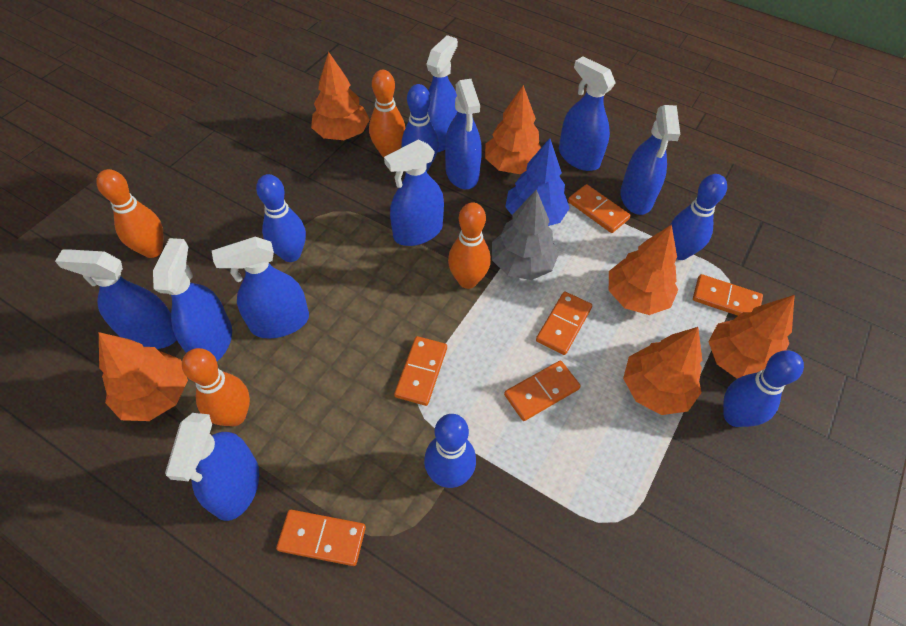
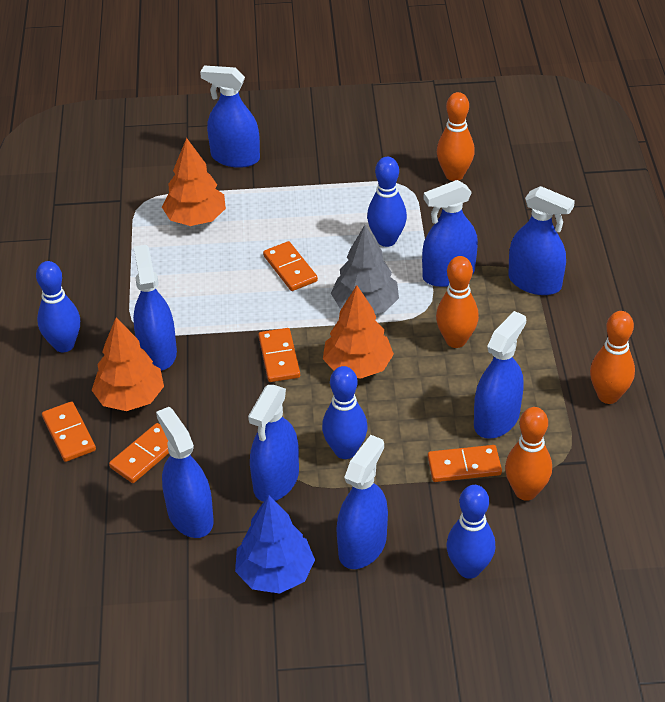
blue bowling pin: 5 -> 4
blue spray bottle: 9 -> 8
orange domino: 6 -> 5
orange tree: 6 -> 3

